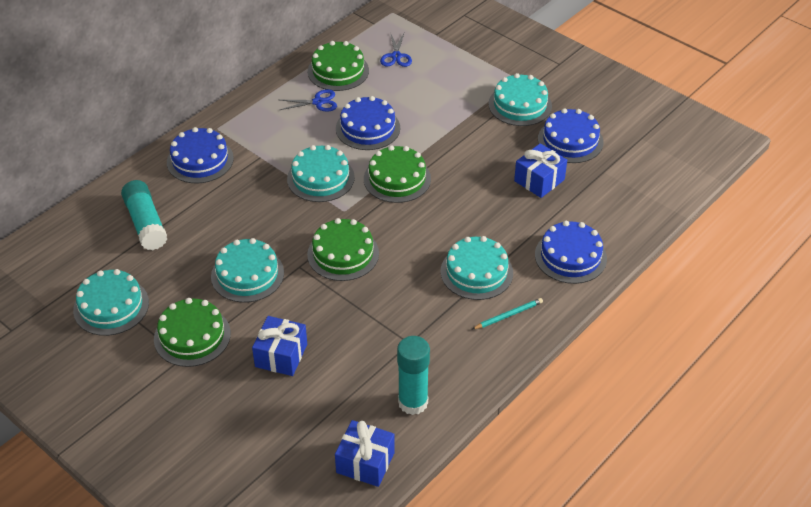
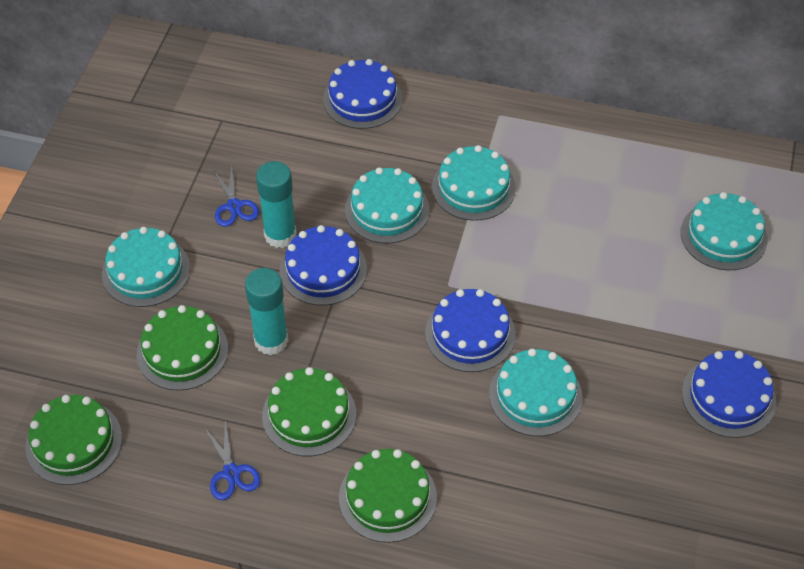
blue gift: 3 -> 0
turquoise pencil: 1 -> 0

